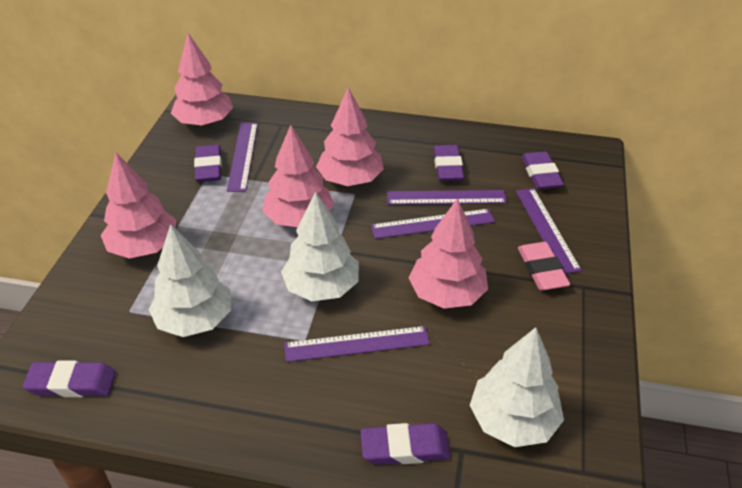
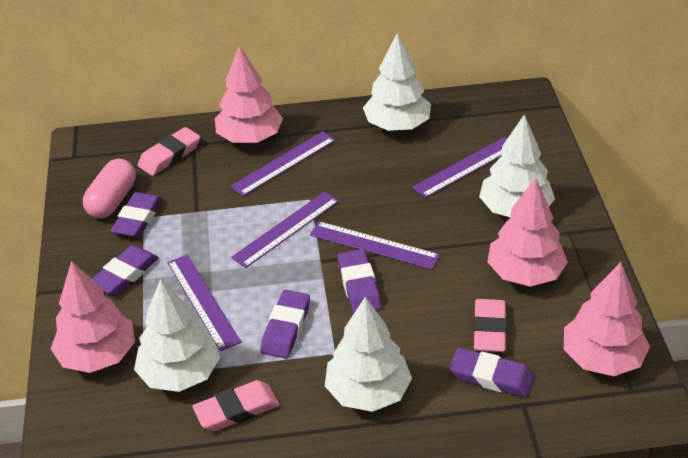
pink capsule: 0 -> 1
pink eraser: 1 -> 3
pink tree: 5 -> 4
white tree: 3 -> 4

